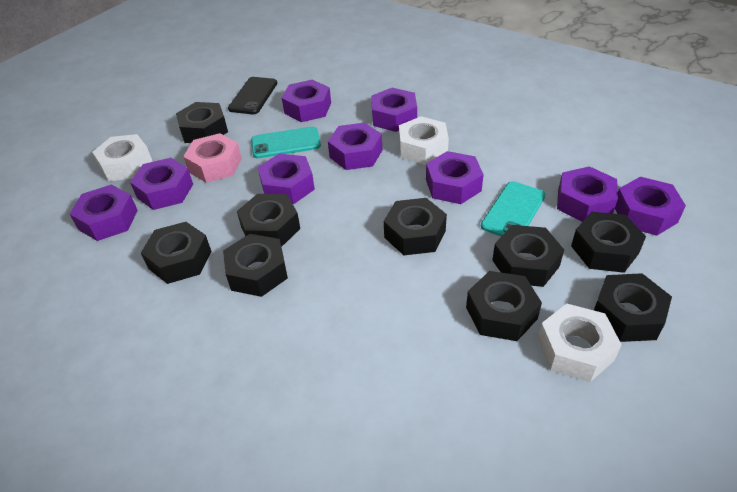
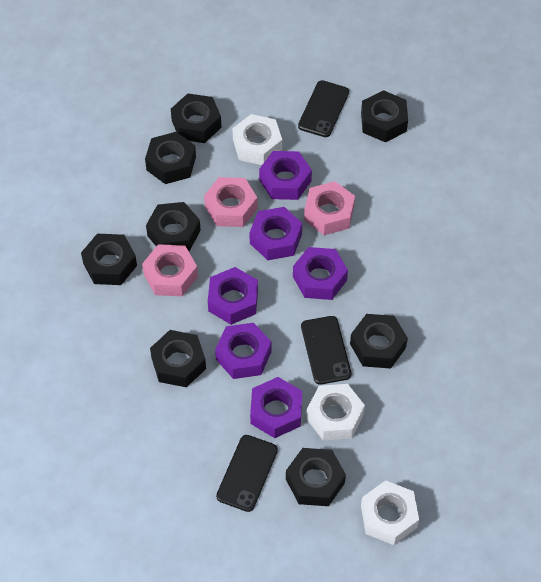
black nut: 9 -> 8
black phone: 1 -> 3
pink nut: 1 -> 3
purple nut: 9 -> 6
turquoise phone: 2 -> 0

